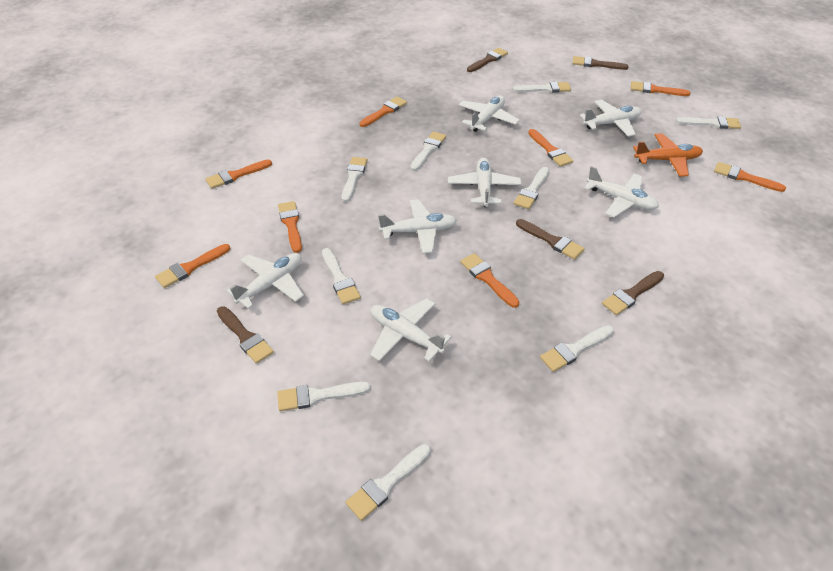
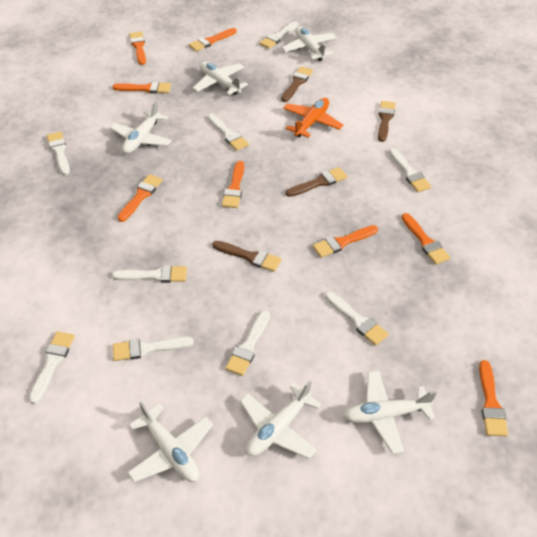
brown brush: 5 -> 4
white plane: 7 -> 6

